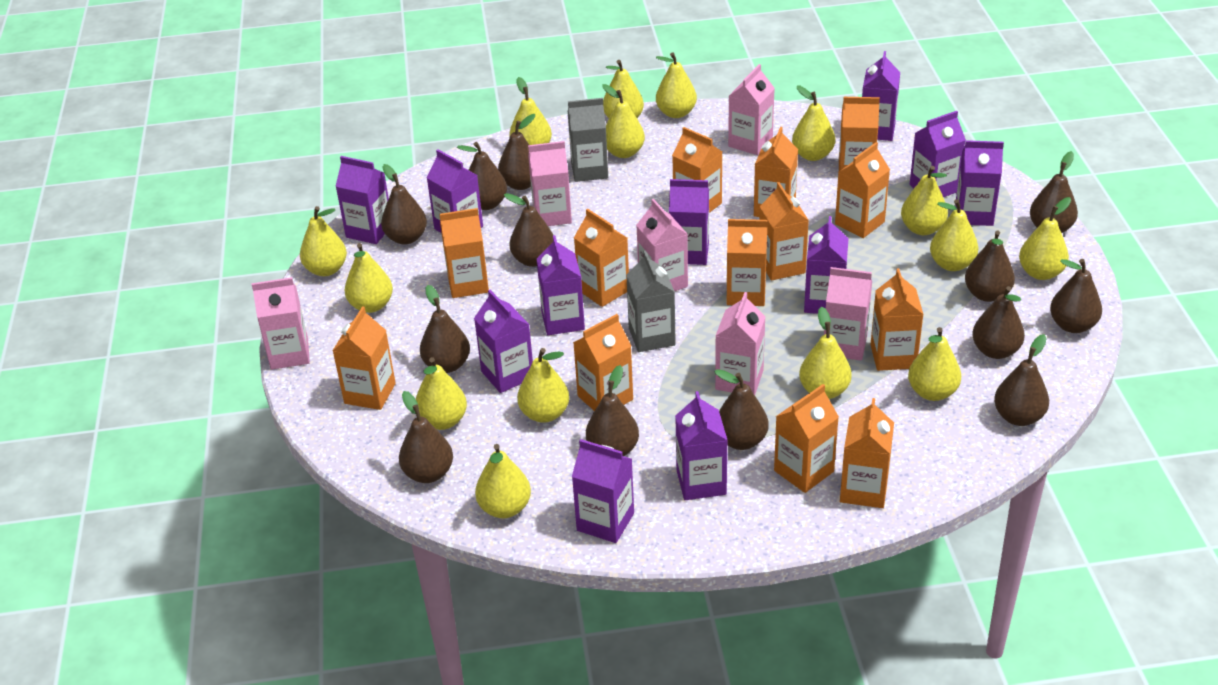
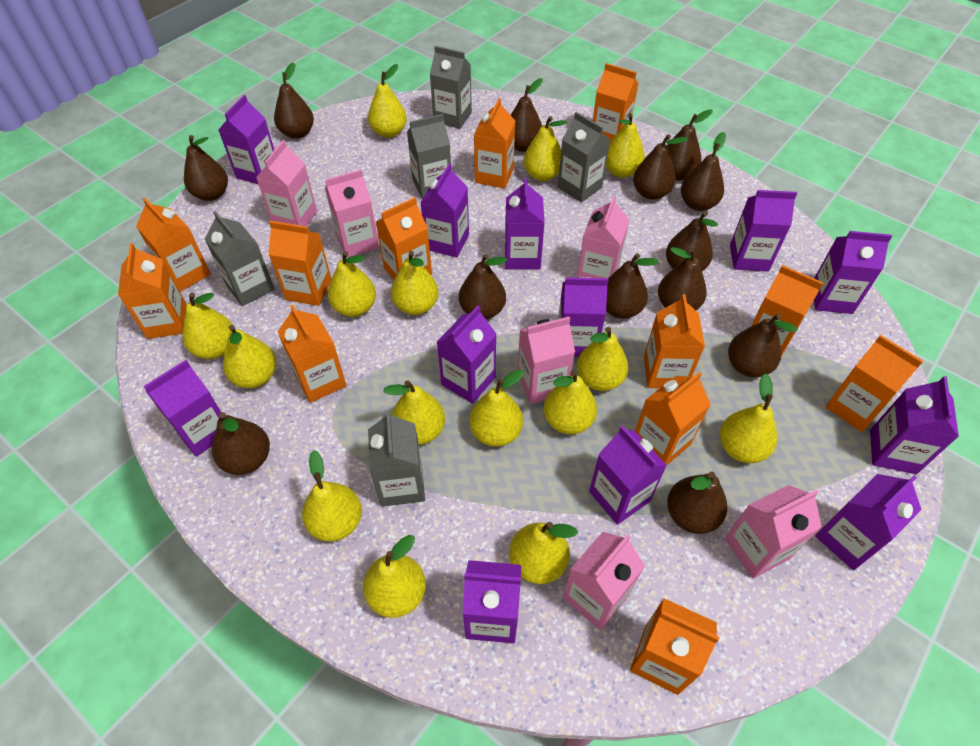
grey carton: 2 -> 5
orange carton: 13 -> 12
purple carton: 11 -> 12

